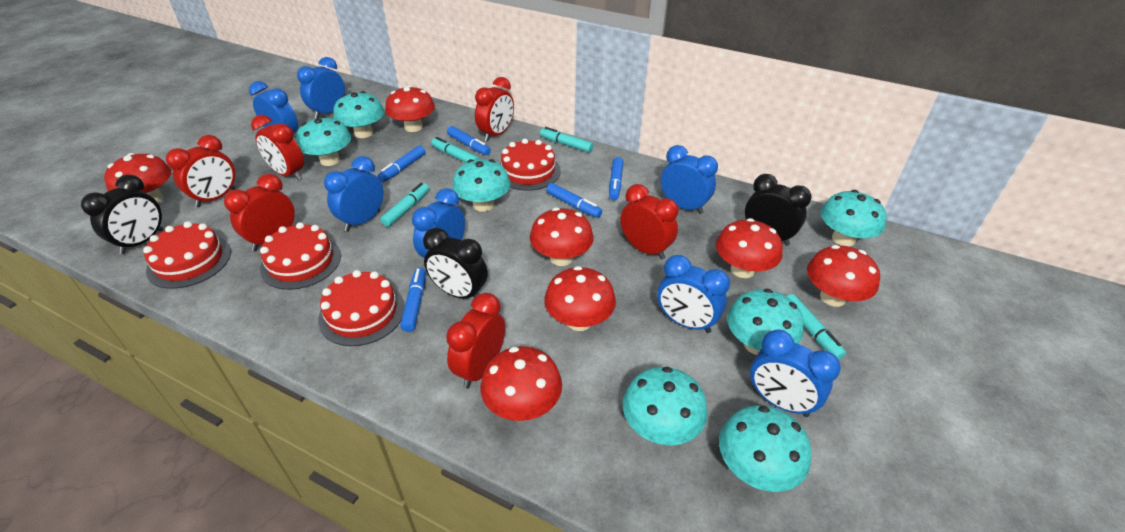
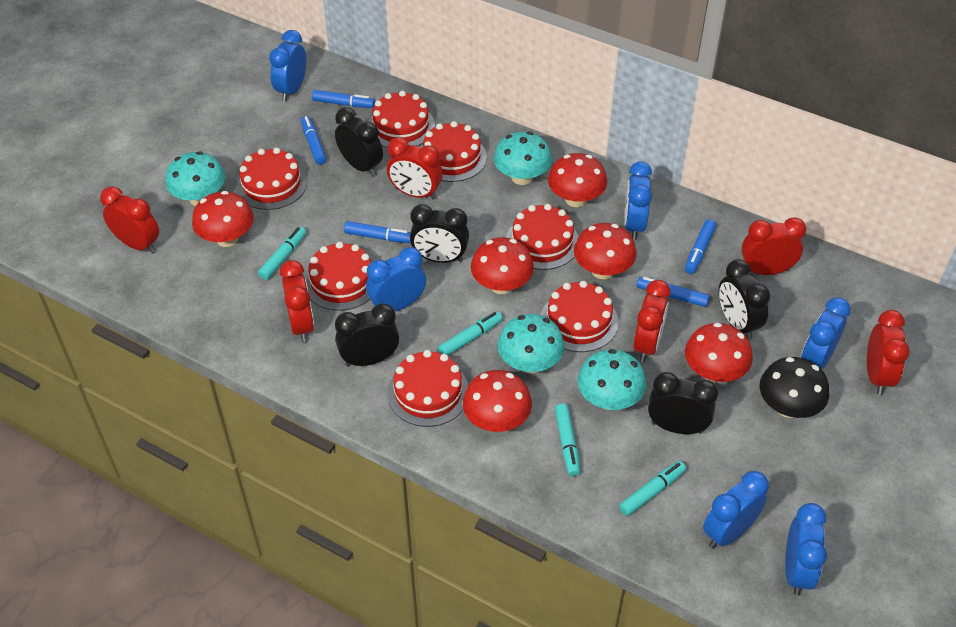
black clock: 3 -> 5
black mushroom: 0 -> 1
blue clock: 7 -> 6
red cake: 4 -> 7
red mushroom: 7 -> 6
turquoise mushroom: 7 -> 4

